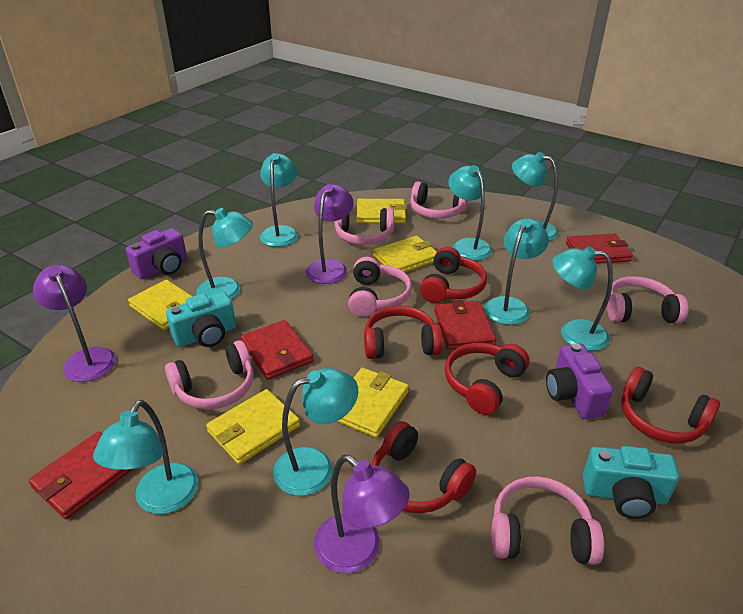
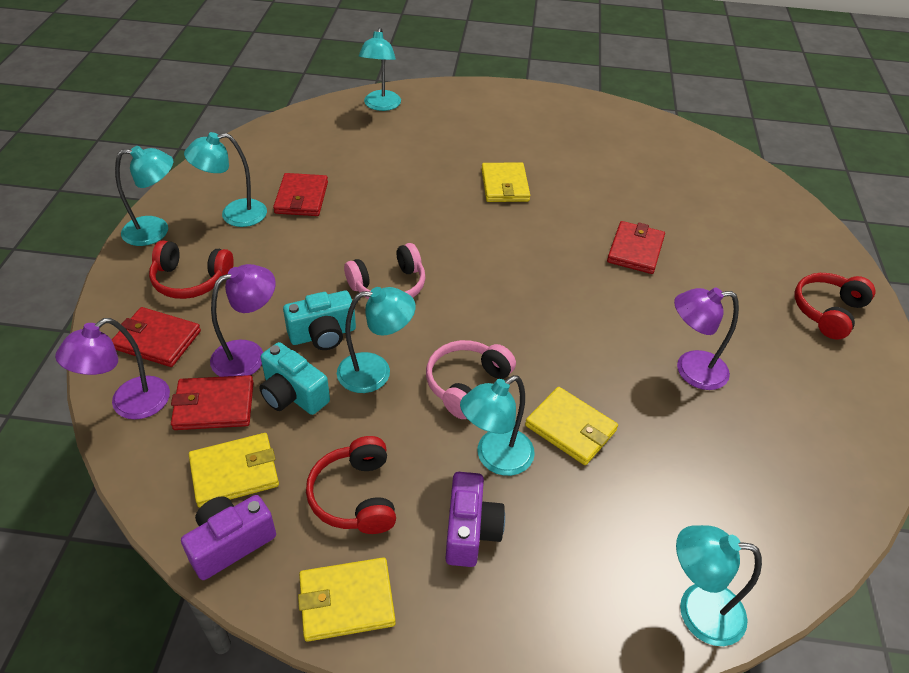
pink headphones: 6 -> 2
red headphones: 5 -> 3
turquoise lamp: 8 -> 6
yellow wallet: 5 -> 4

